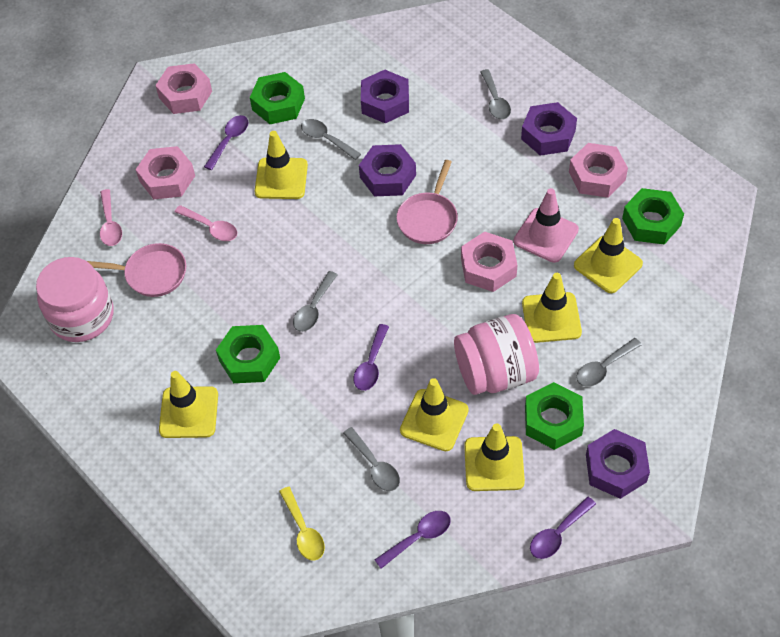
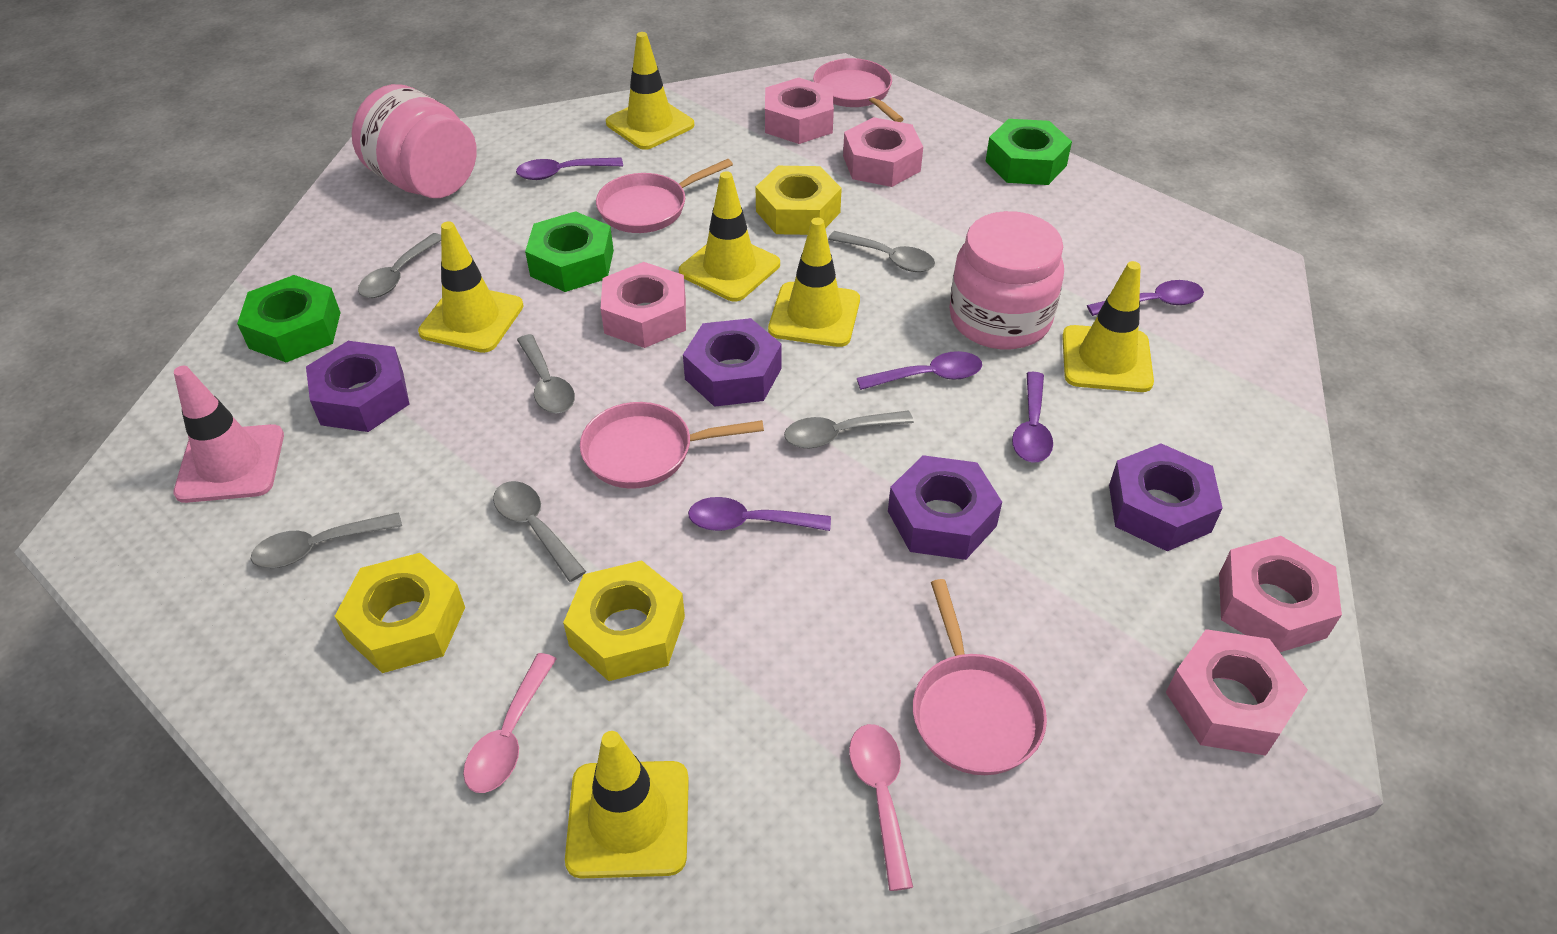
green nut: 4 -> 3
grey spoon: 5 -> 6
pink nut: 4 -> 5
pink pan: 2 -> 4
purple spoon: 4 -> 5
yellow nut: 0 -> 3
yellow spoon: 1 -> 0

